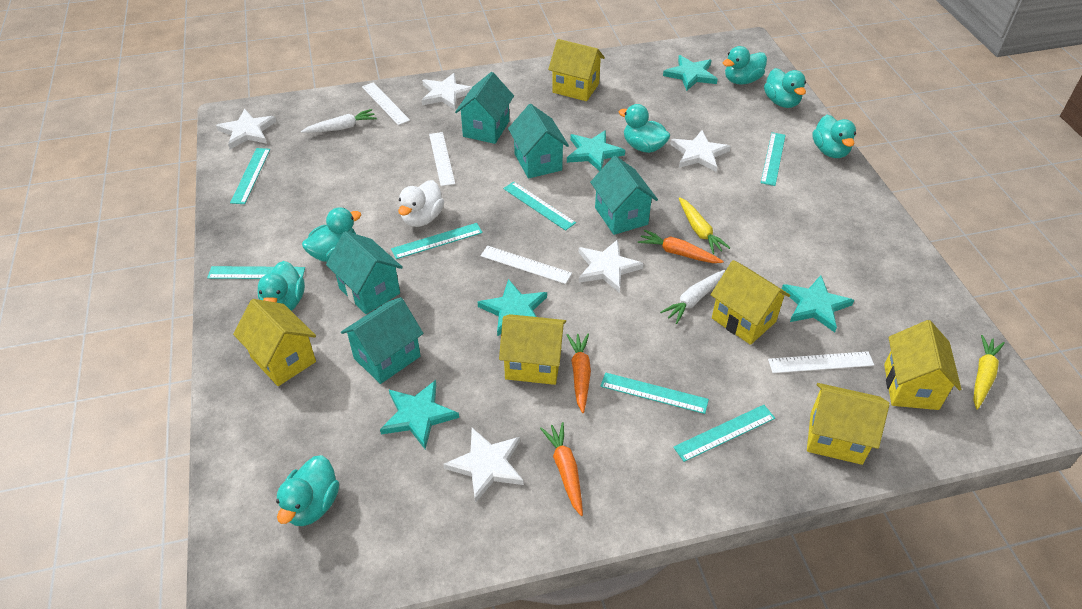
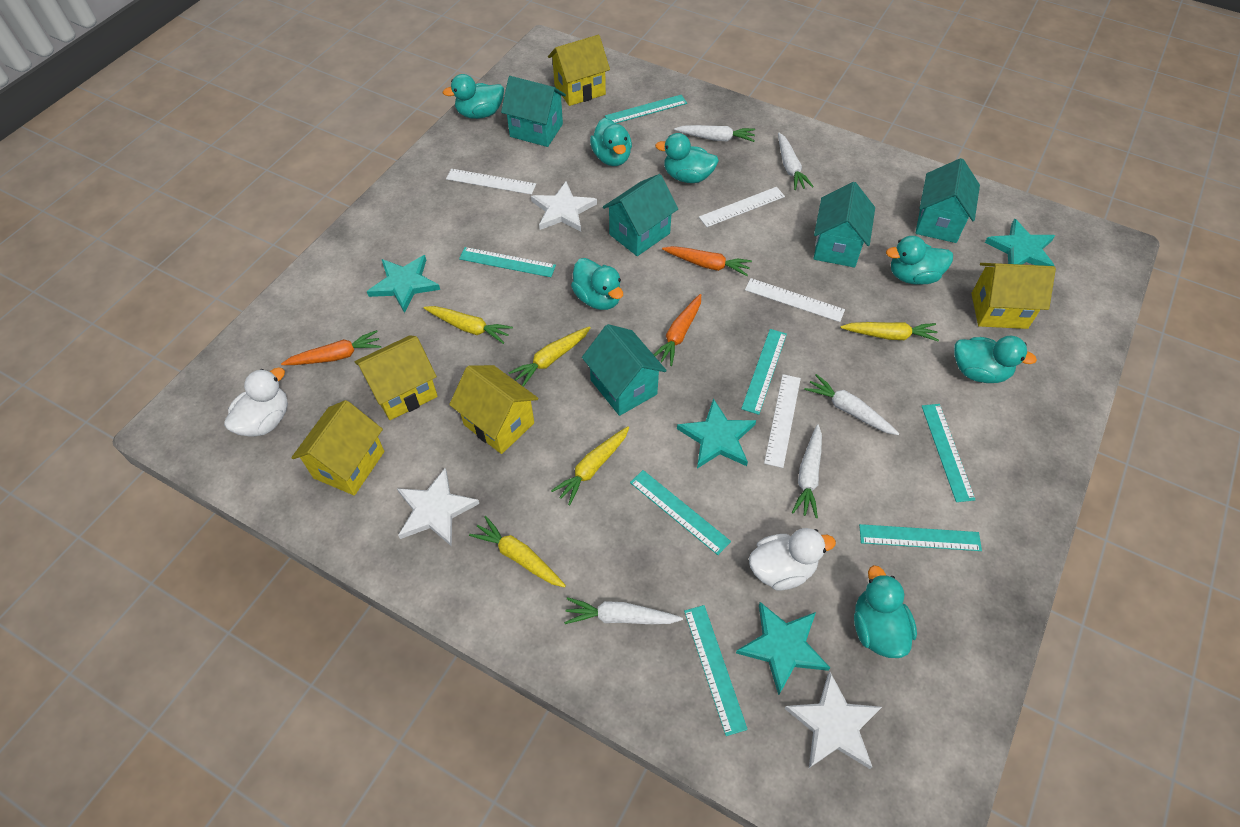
turquoise star: 5 -> 4
white carrot: 2 -> 5
white duck: 1 -> 2
white star: 5 -> 3
yellow carrot: 2 -> 5
yellow house: 6 -> 5

